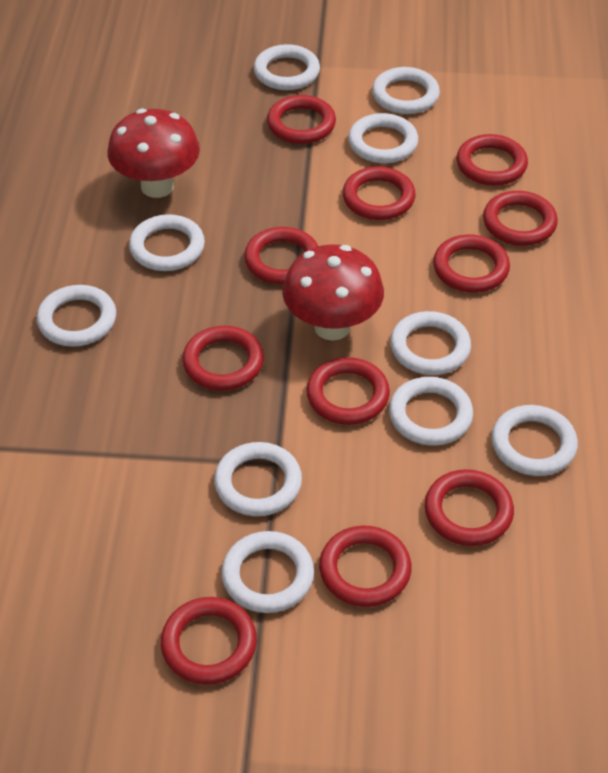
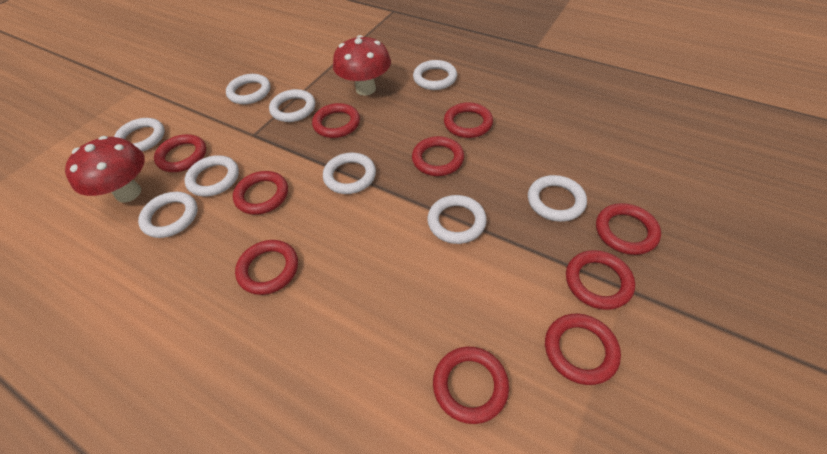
red ring: 11 -> 10
white ring: 10 -> 9

